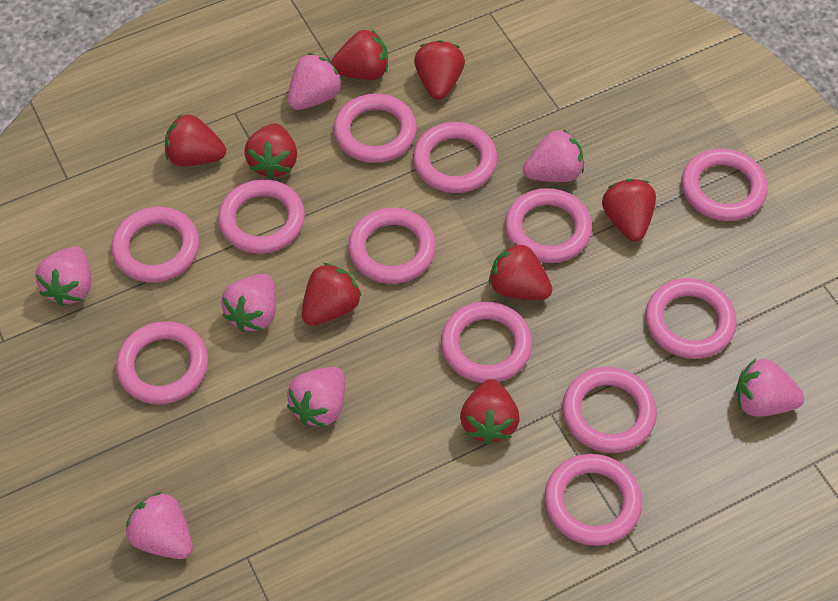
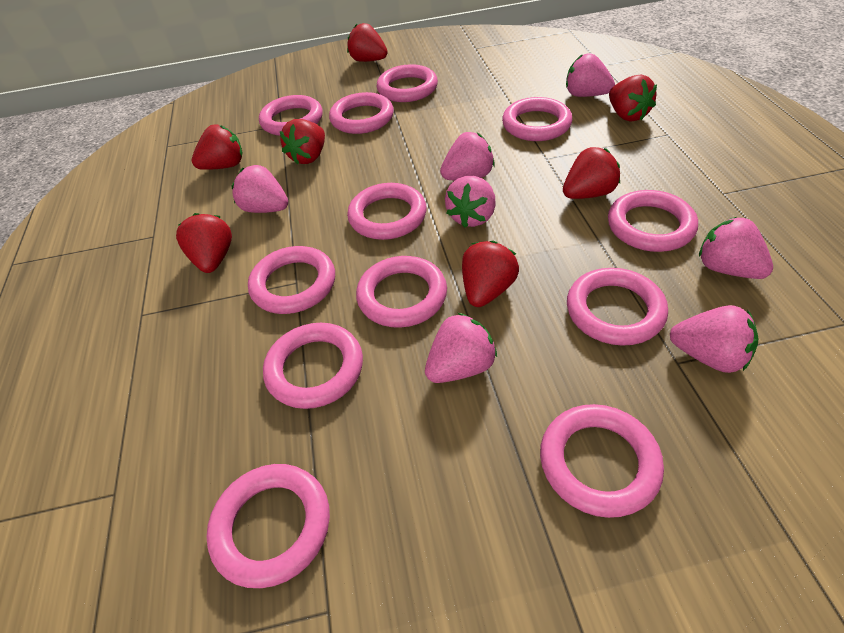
red strawberry: 8 -> 7

